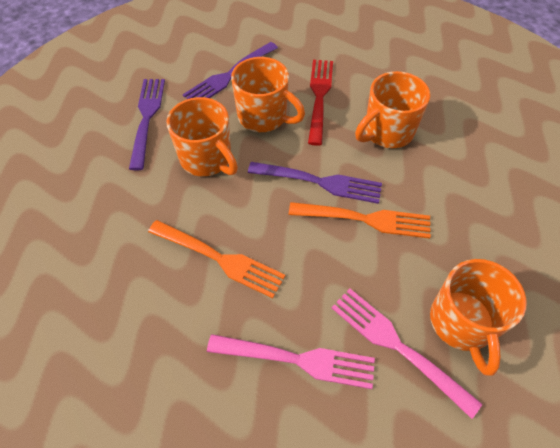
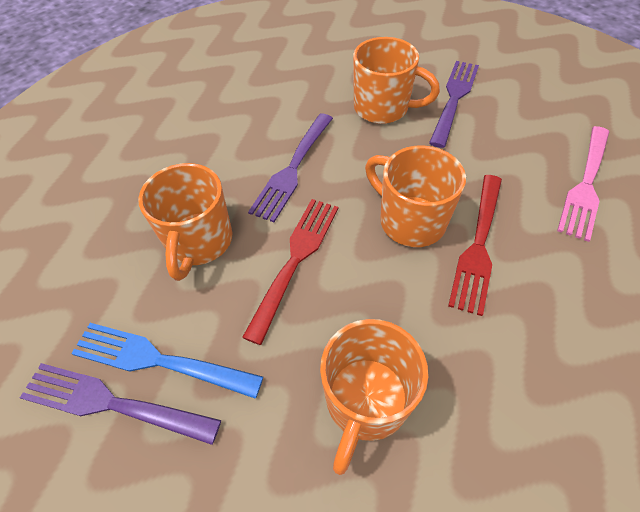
blue fork: 0 -> 1
orange fork: 2 -> 0
pink fork: 2 -> 1
red fork: 1 -> 2

